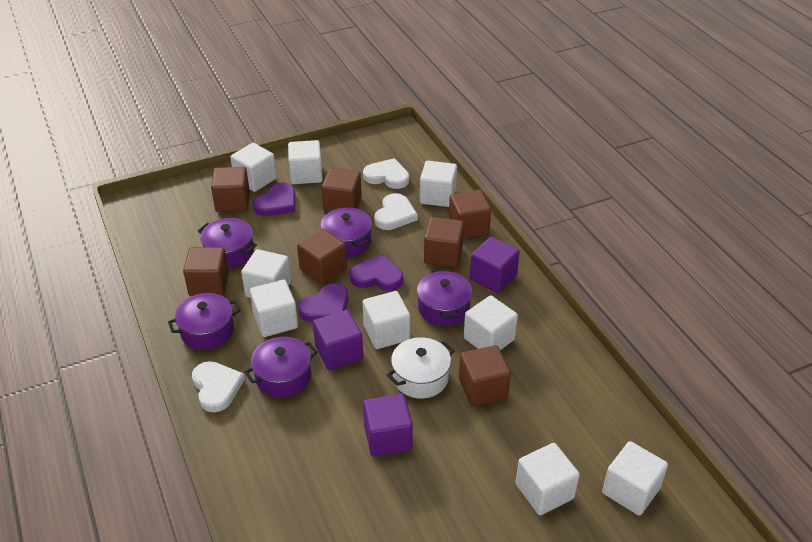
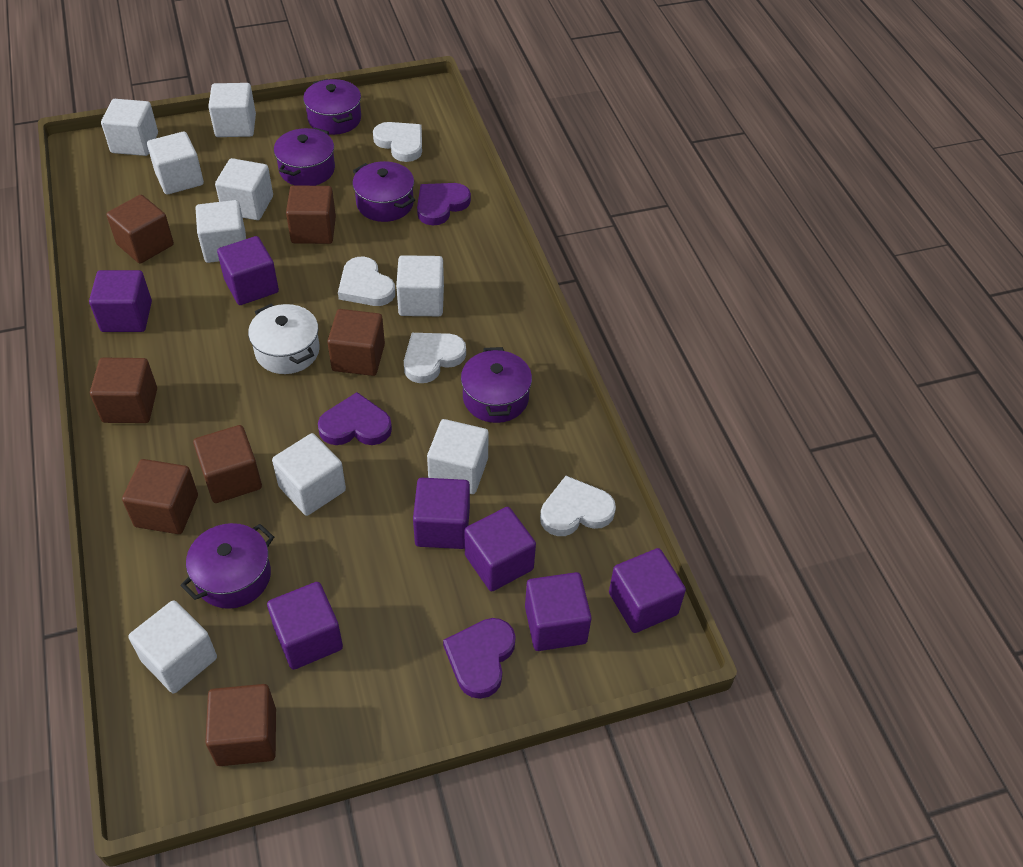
purple cube: 3 -> 7
white heart: 3 -> 4

